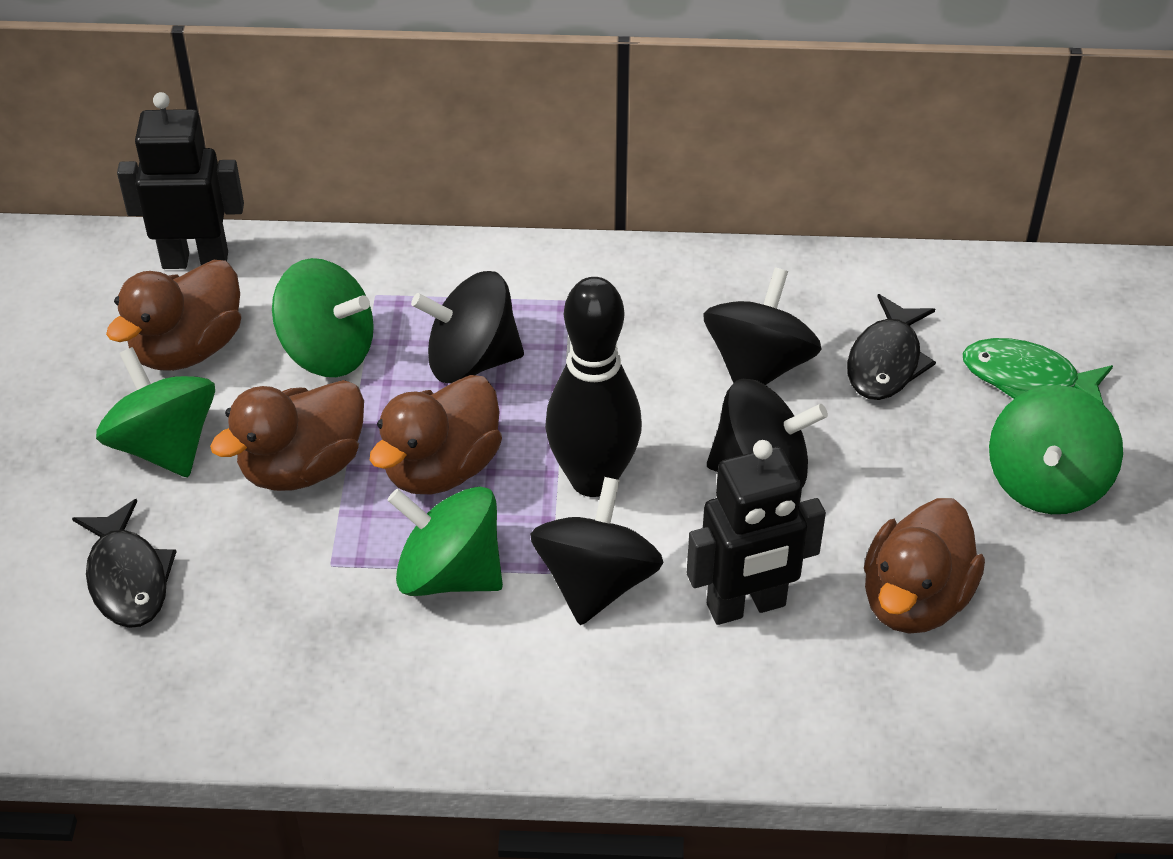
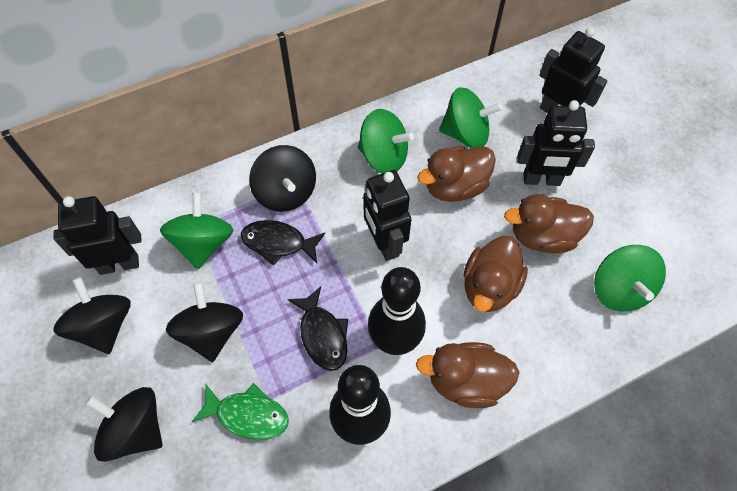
black bowling pin: 1 -> 2
black robot: 2 -> 4

